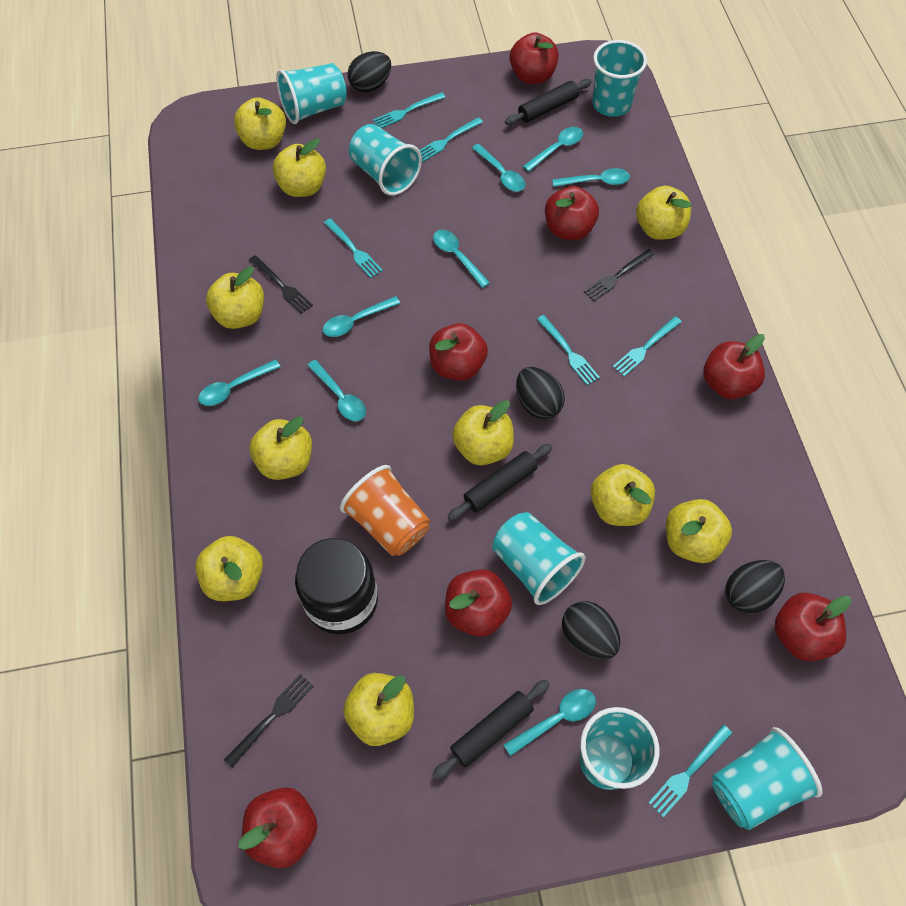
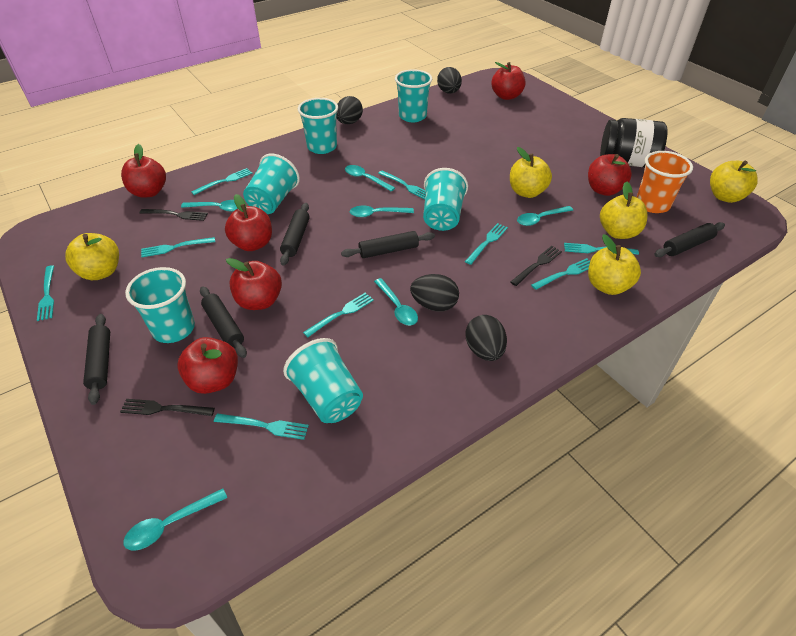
black rolling pin: 3 -> 5
red apple: 7 -> 6
turquoise fork: 6 -> 9
turquoise spoon: 8 -> 6
yellow apple: 10 -> 5

